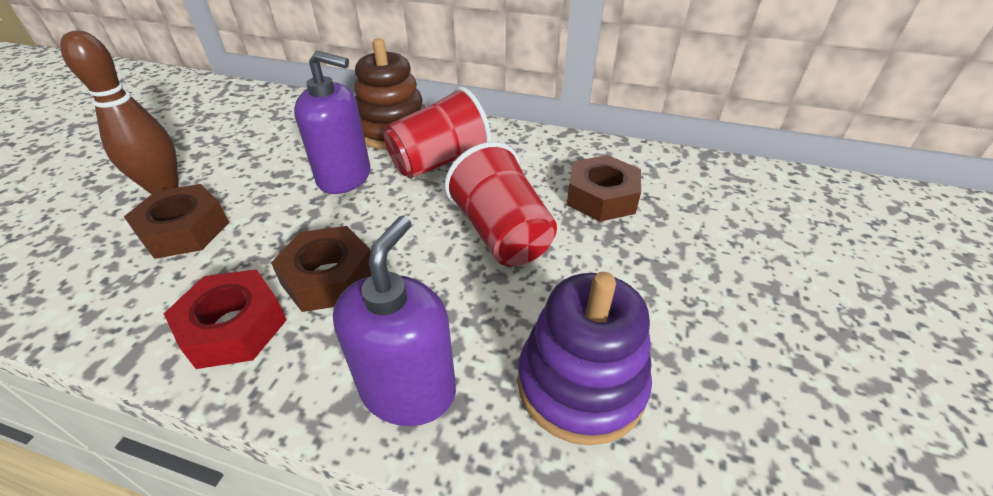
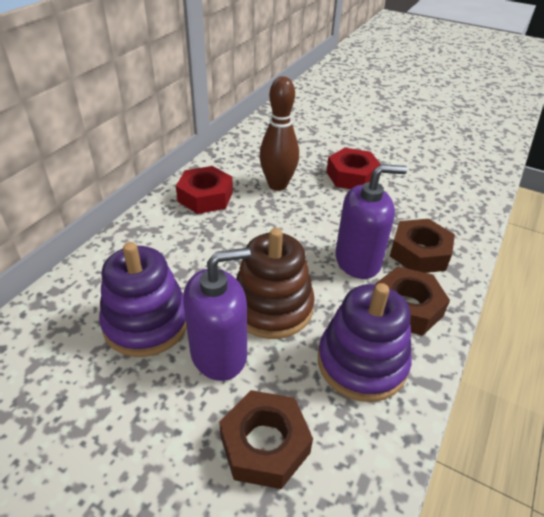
purple stacking toy: 1 -> 2
red cup: 2 -> 0
red nut: 1 -> 2

